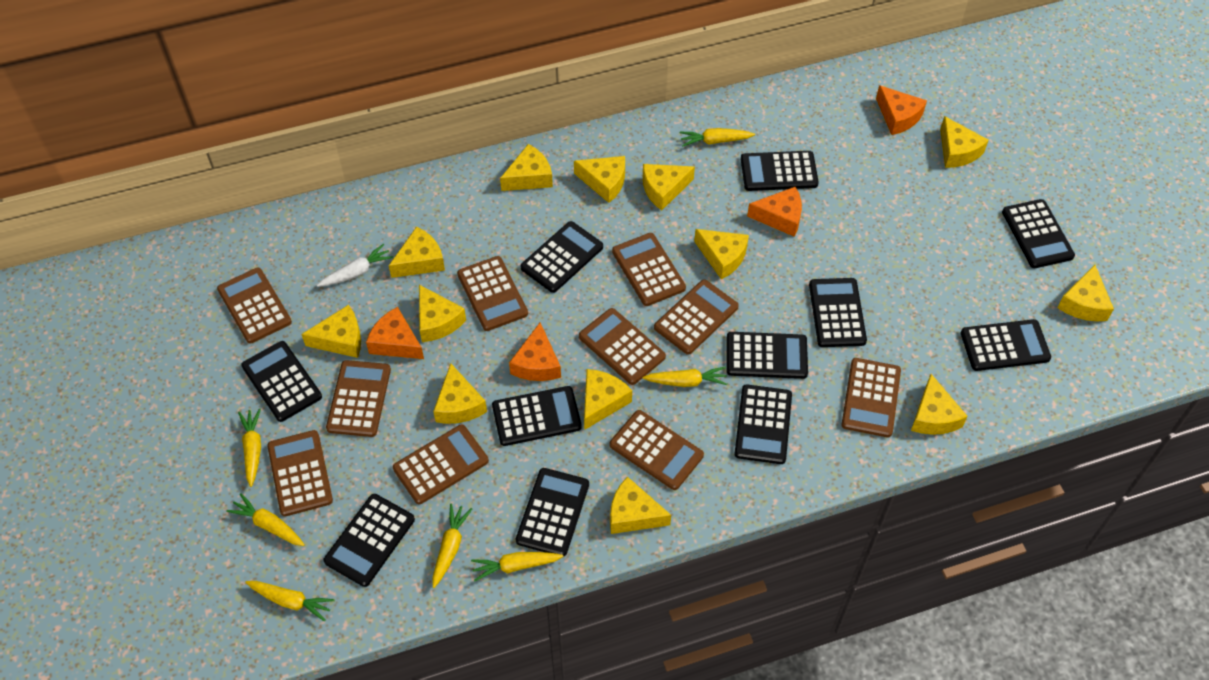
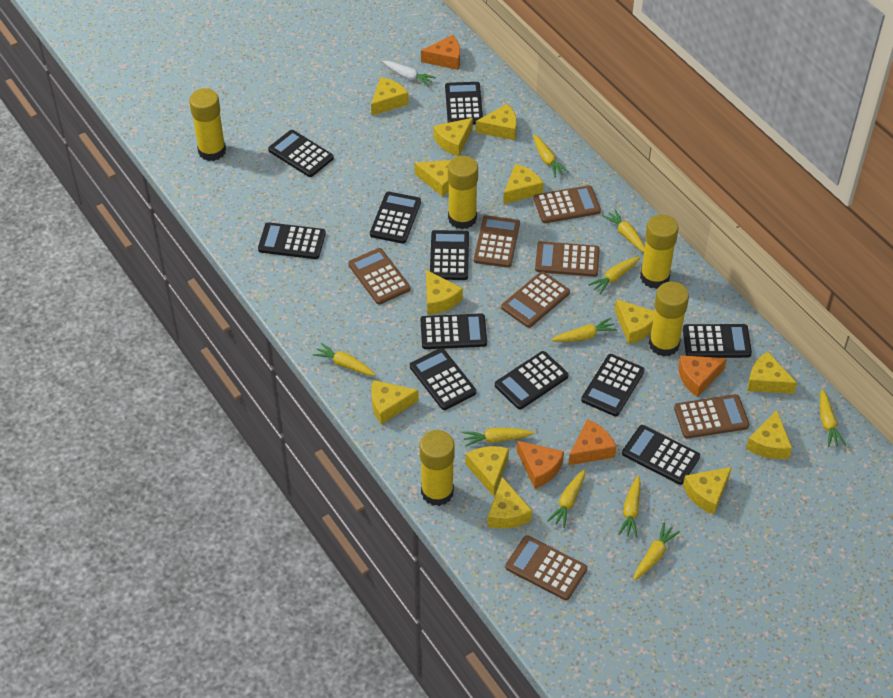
brown calculator: 10 -> 7
yellow carrot: 7 -> 10
yellow glue stick: 0 -> 5

